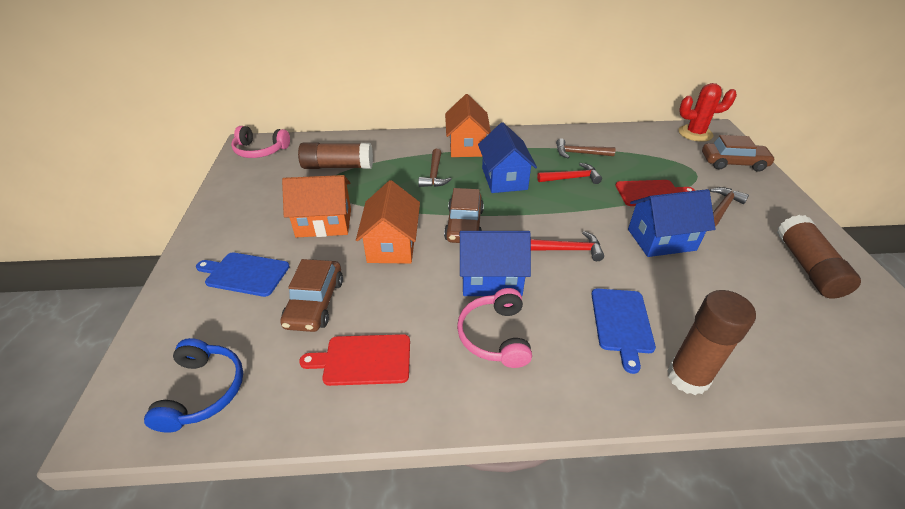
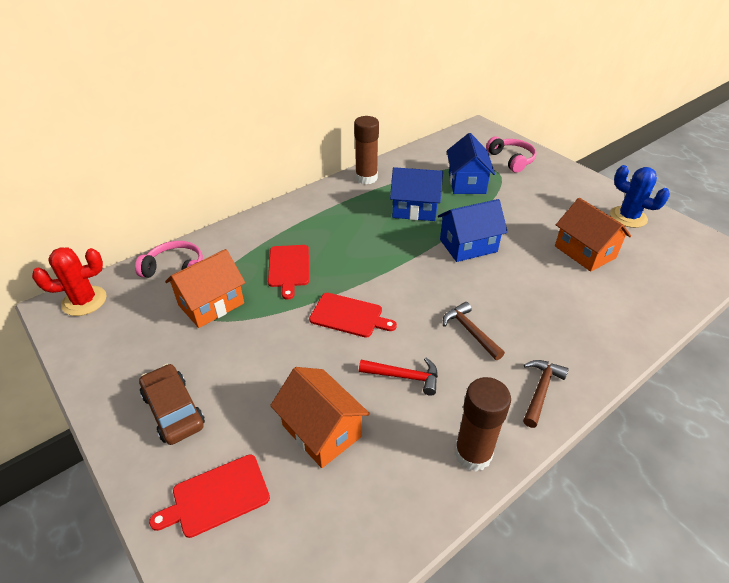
blue cactus: 0 -> 1
blue cutting board: 2 -> 0
blue headphones: 1 -> 0
brown car: 3 -> 1
brown glue stick: 3 -> 2
brown hammer: 3 -> 2
red cutting board: 2 -> 3
red hammer: 2 -> 1

